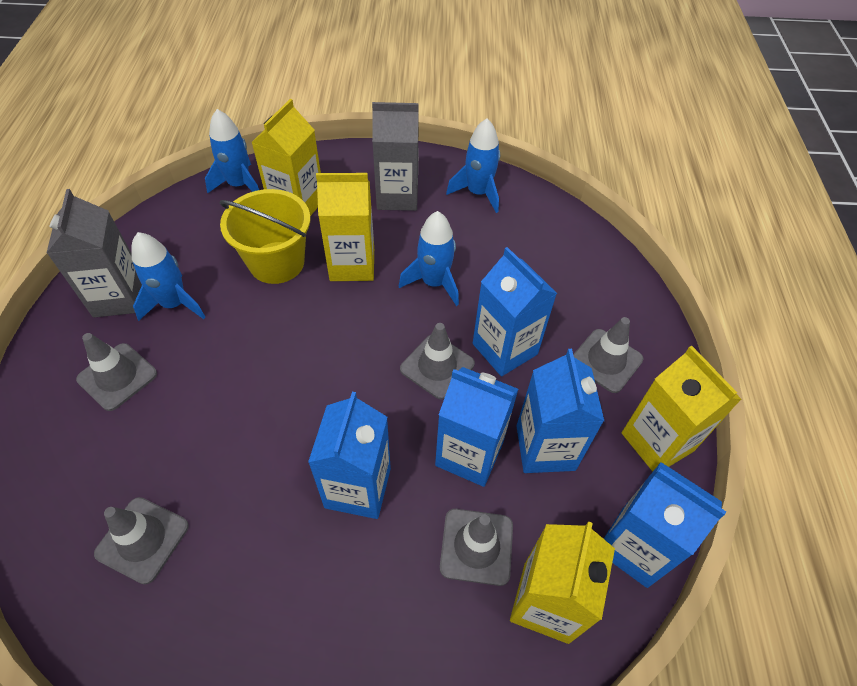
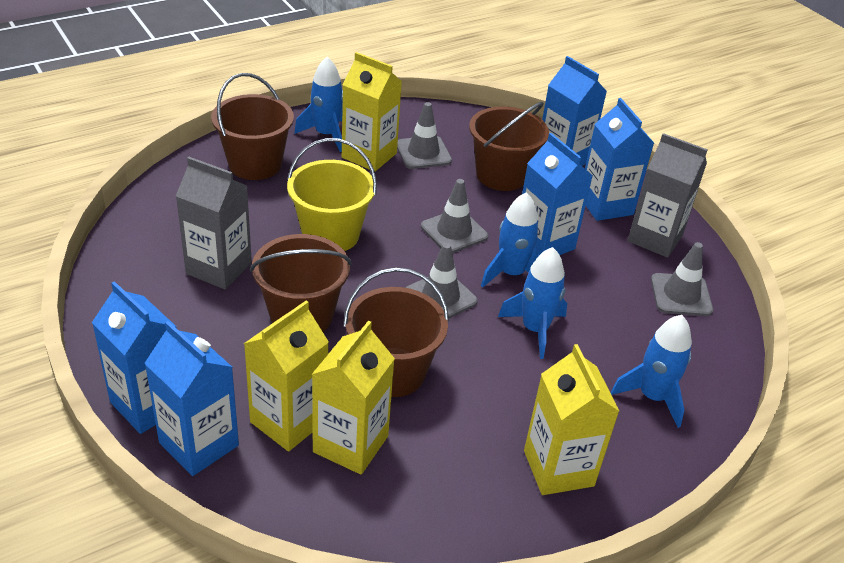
brown bucket: 0 -> 4
grey traffic cone: 5 -> 4

